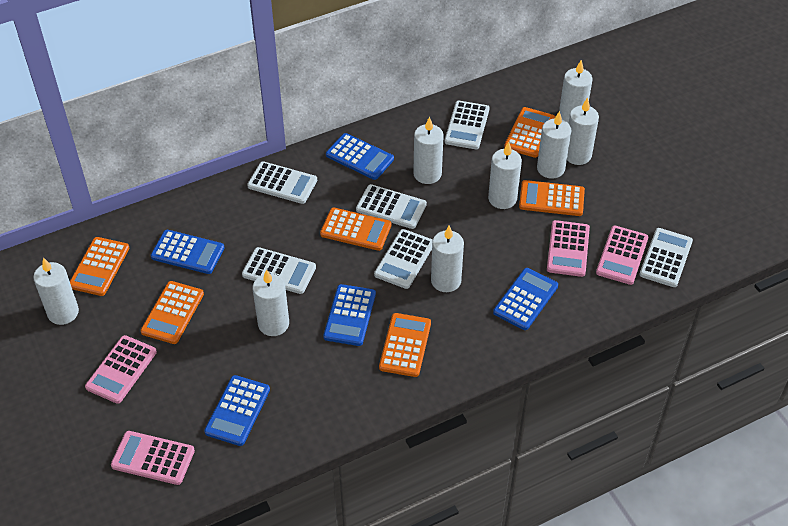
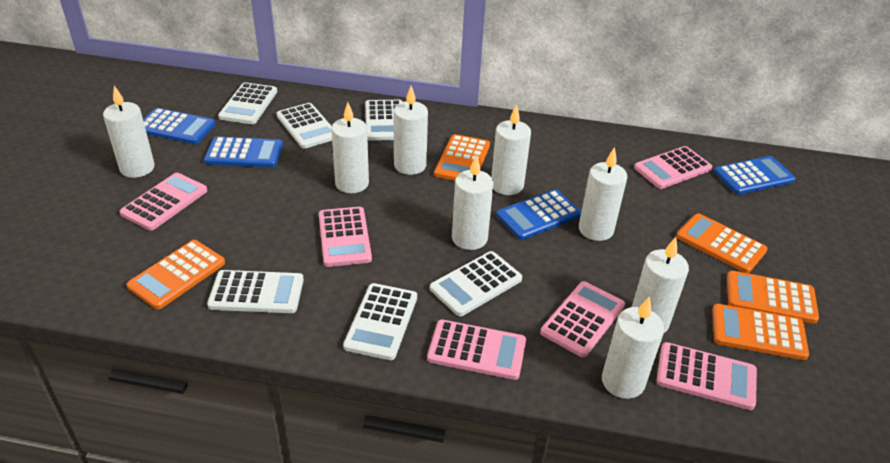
blue calculator: 5 -> 4
orange calculator: 6 -> 5
pink calculator: 4 -> 6

